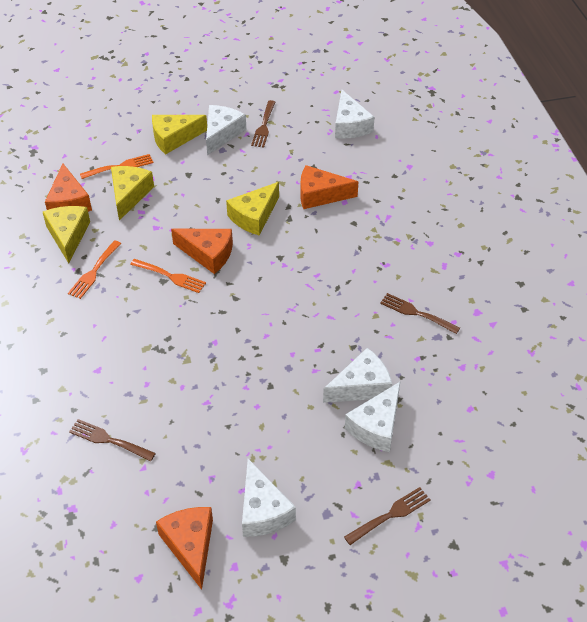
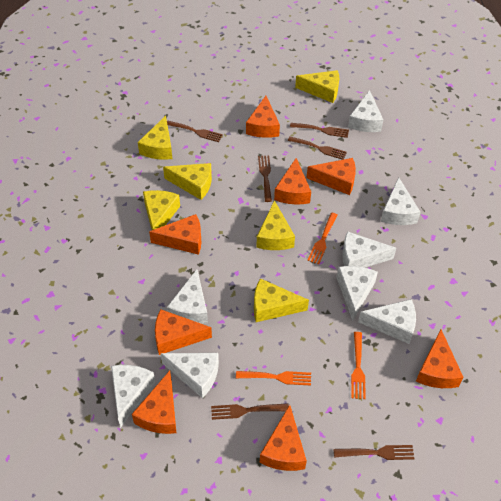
brown fork: 4 -> 6
orange cheese: 4 -> 8
white cheese: 5 -> 8
yellow cheese: 4 -> 6

